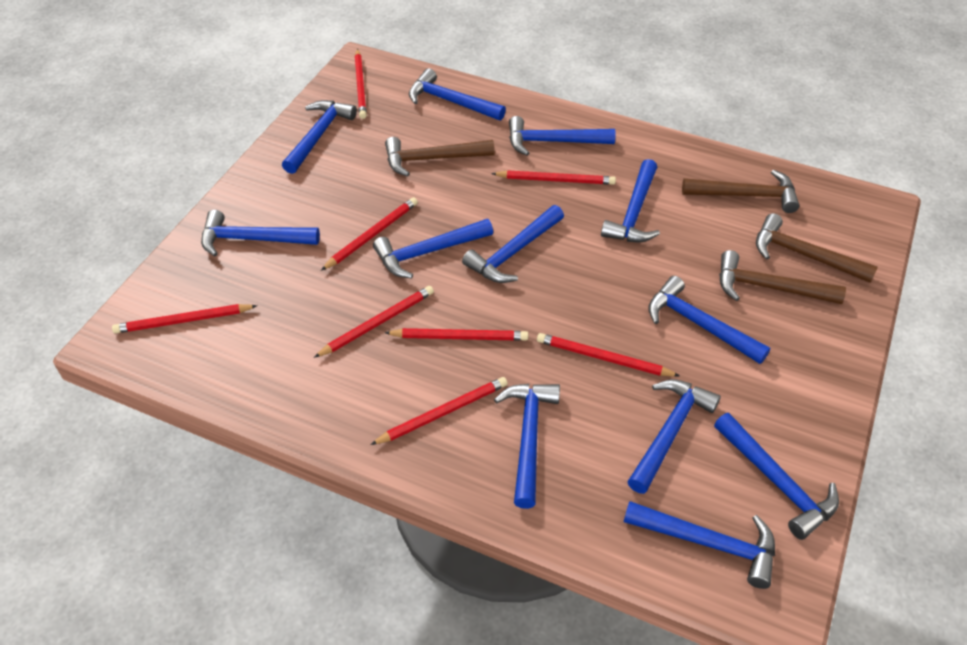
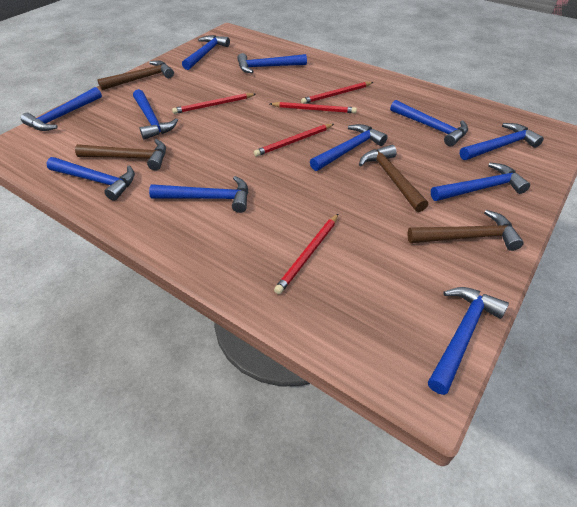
blue hammer: 12 -> 11
red pencil: 8 -> 5

